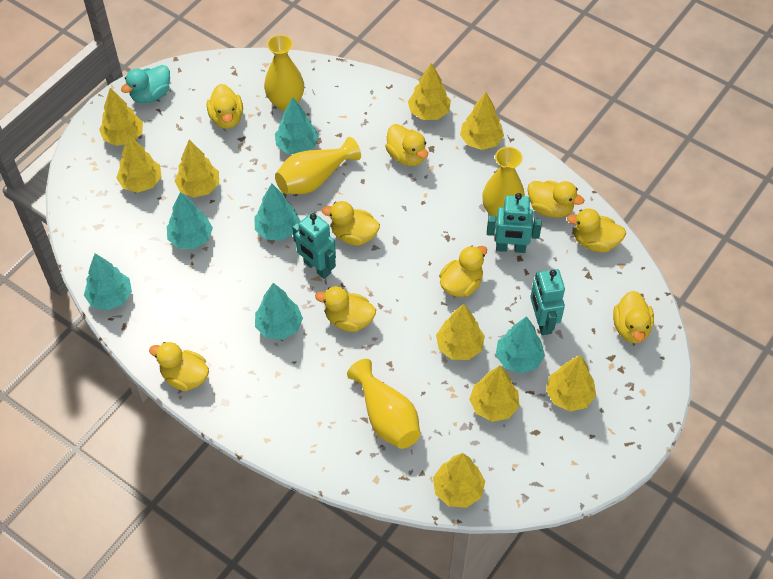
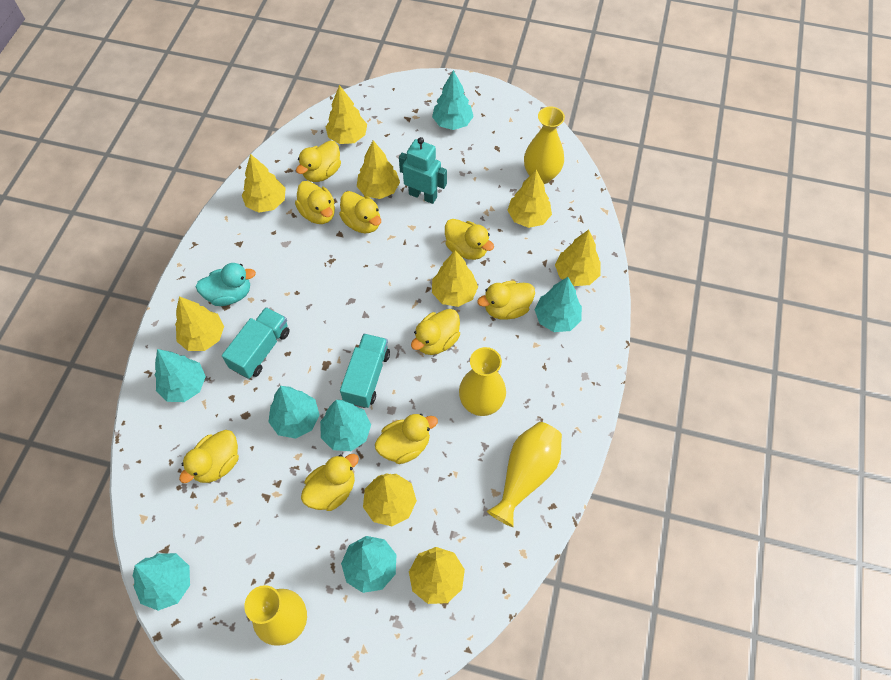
turquoise robot: 3 -> 1
turquoise tree: 6 -> 7
turquoise truck: 0 -> 2

